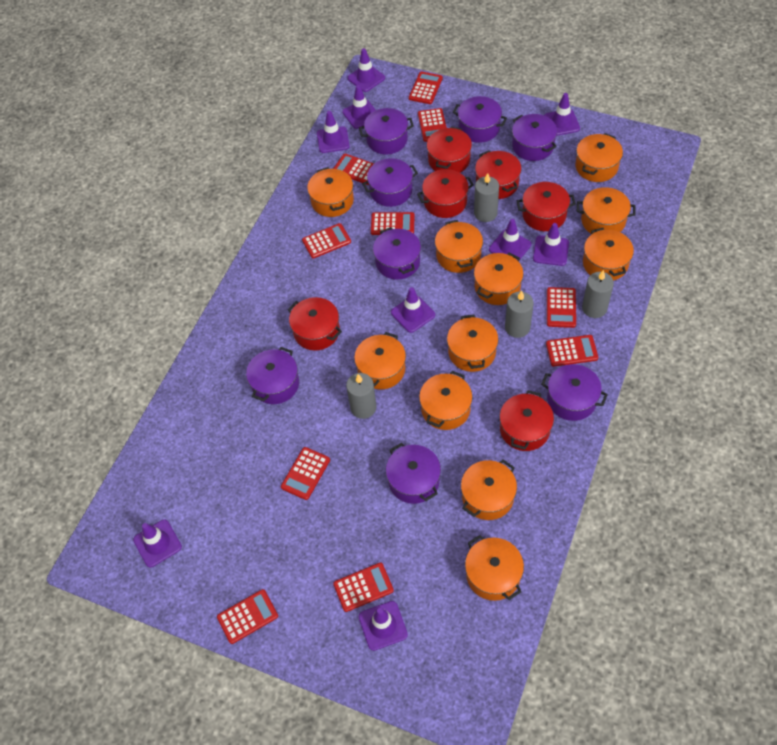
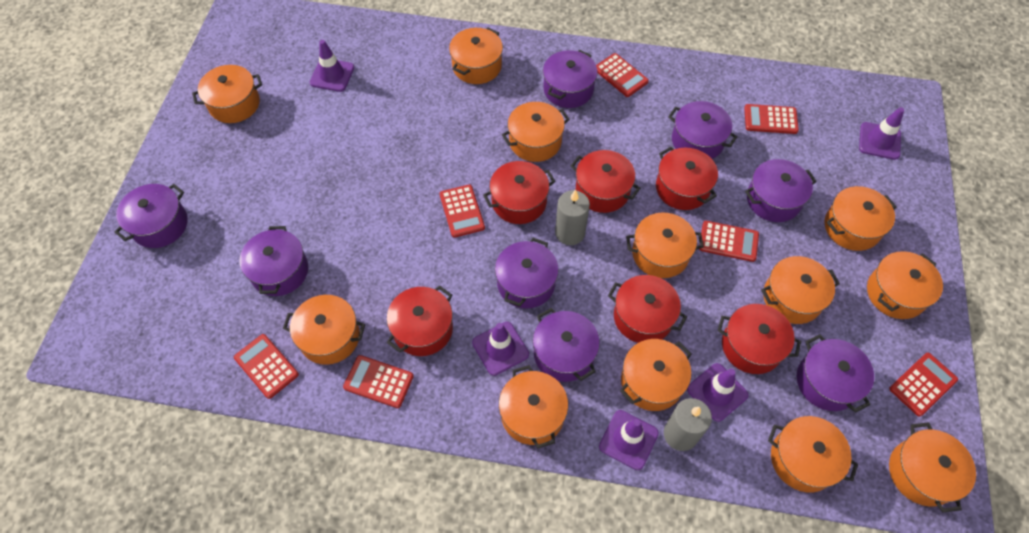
grey candle: 4 -> 2
orange pot: 11 -> 12
purple traffic cone: 9 -> 5
red calculator: 10 -> 7

